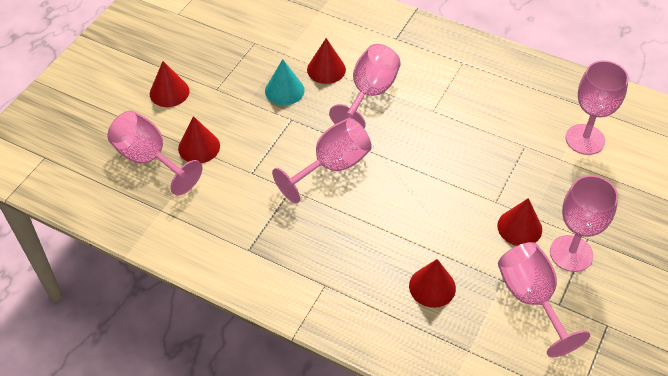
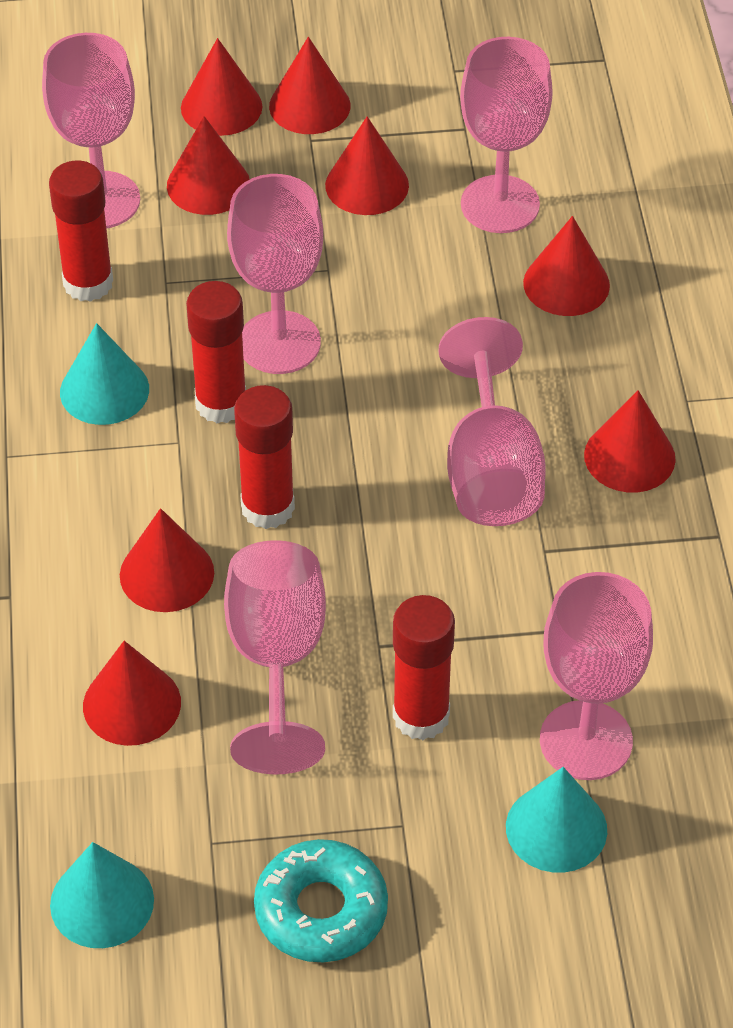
red cone: 5 -> 8
red glue stick: 0 -> 4
turquoise cone: 1 -> 3
turquoise donut: 0 -> 1

